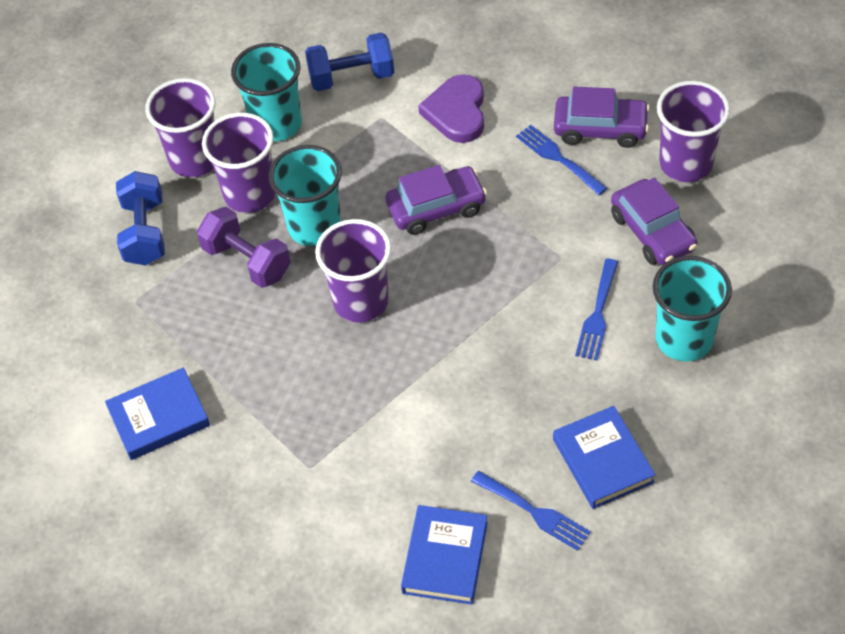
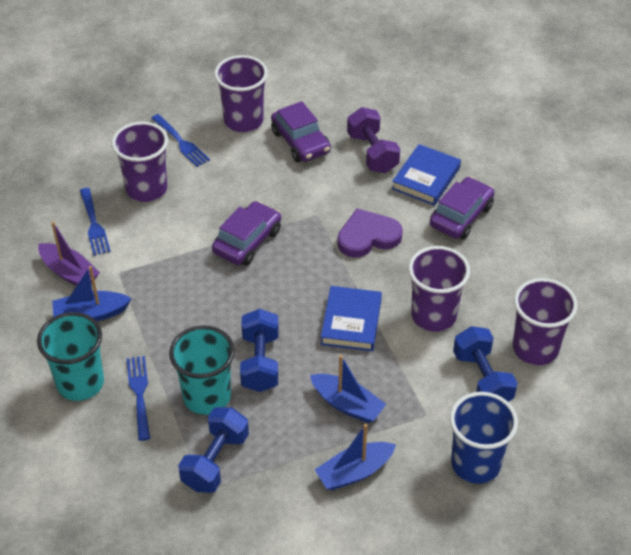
blue boat: 0 -> 3
blue book: 3 -> 2
blue cup: 0 -> 1
blue dumbbell: 2 -> 3
purple boat: 0 -> 1
turquoise cup: 3 -> 2

